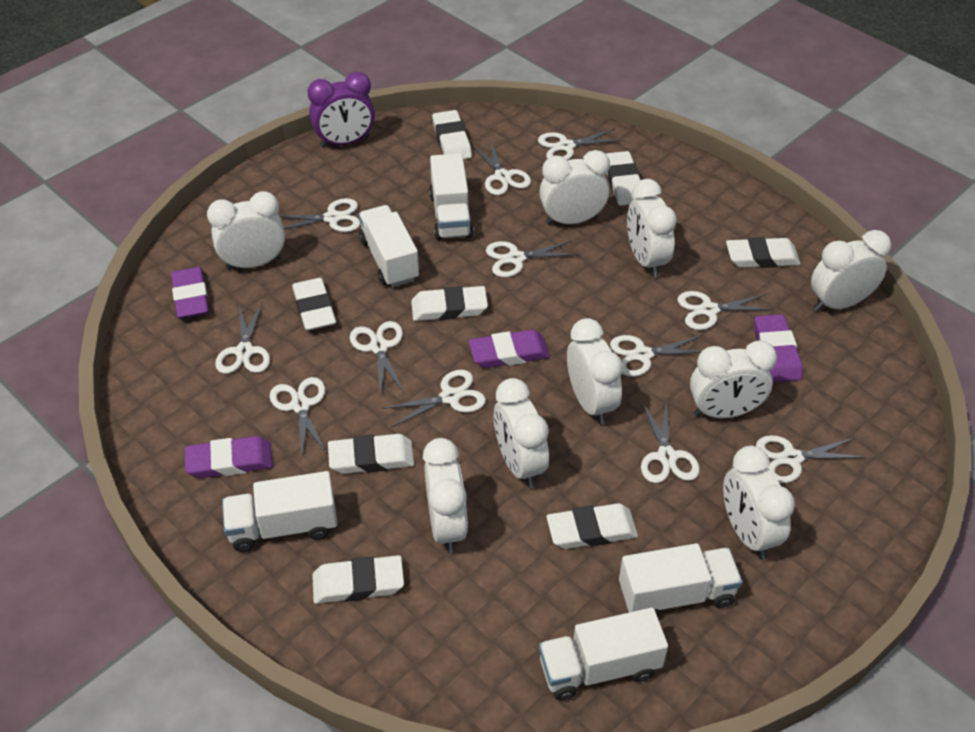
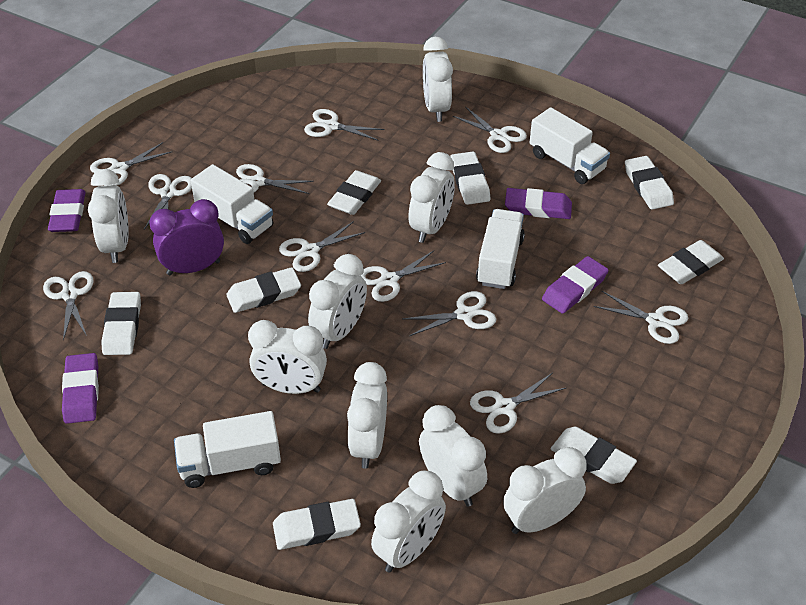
white scissors: 12 -> 11
white truck: 5 -> 4

